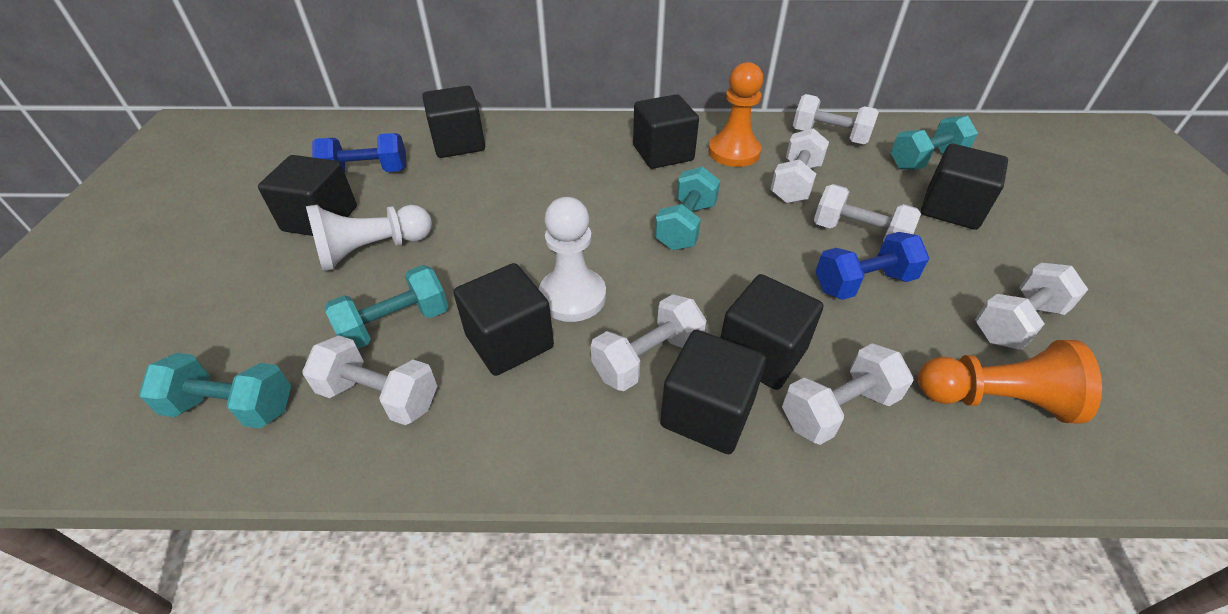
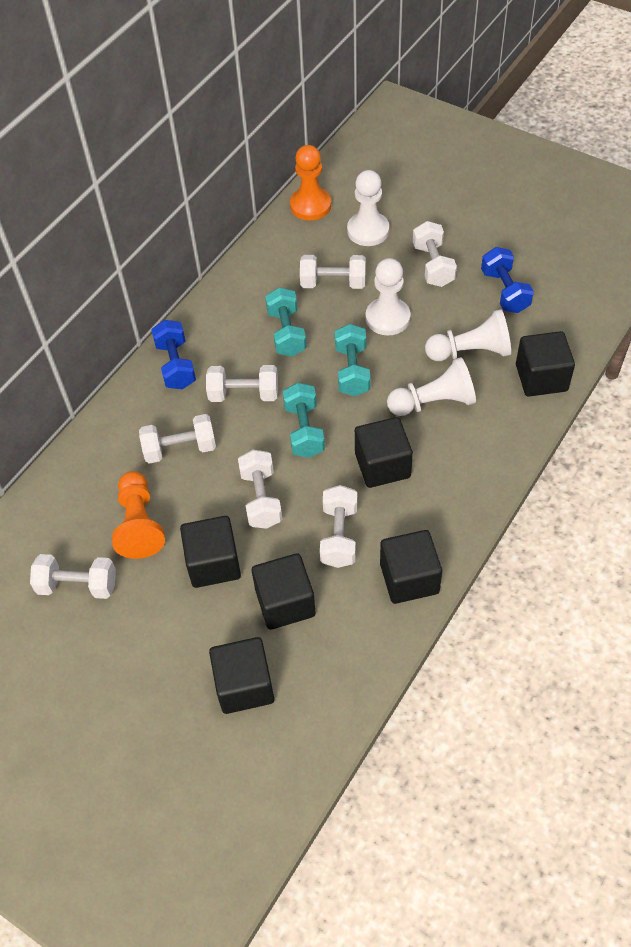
black cube: 7 -> 6
turquoise dumbbell: 4 -> 3
white pawn: 2 -> 4

